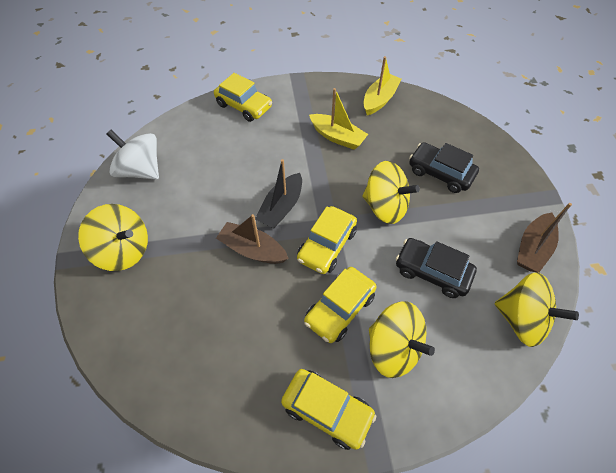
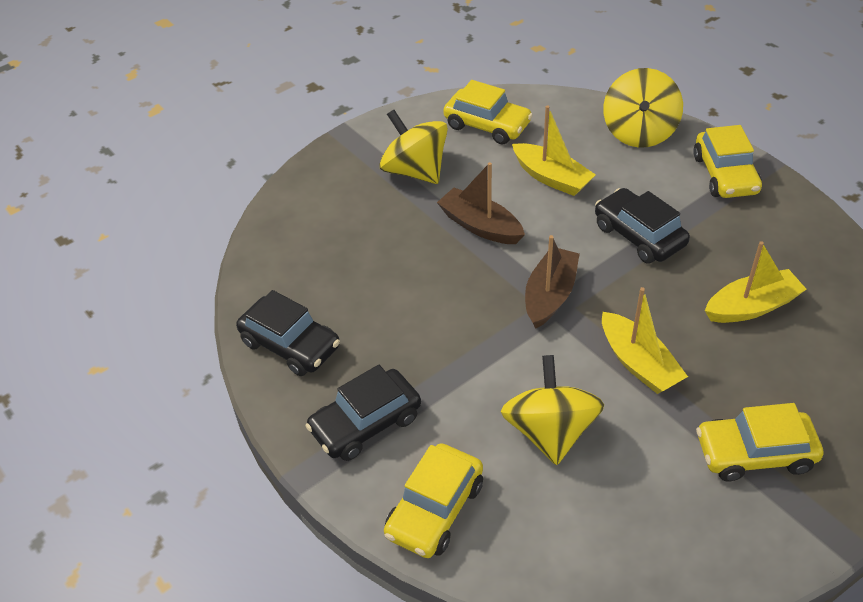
black boat: 1 -> 0
black car: 2 -> 3
white spinning top: 1 -> 0
yellow boat: 2 -> 3
yellow spinning top: 4 -> 3

